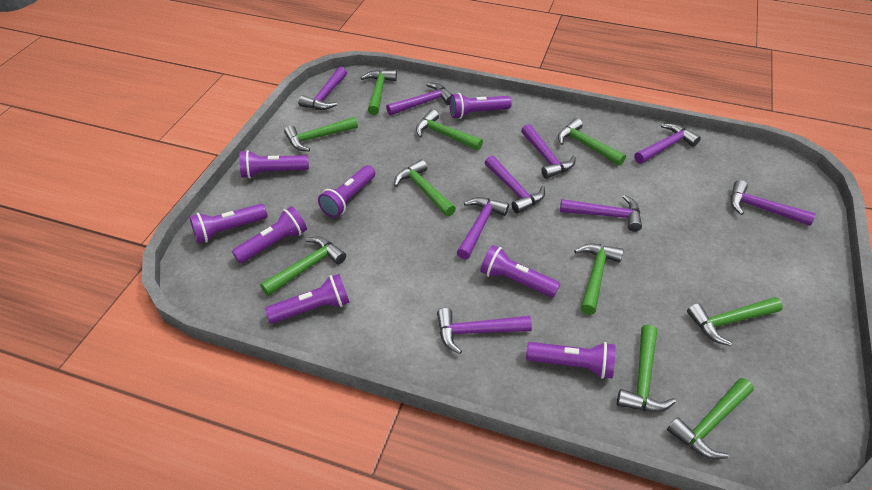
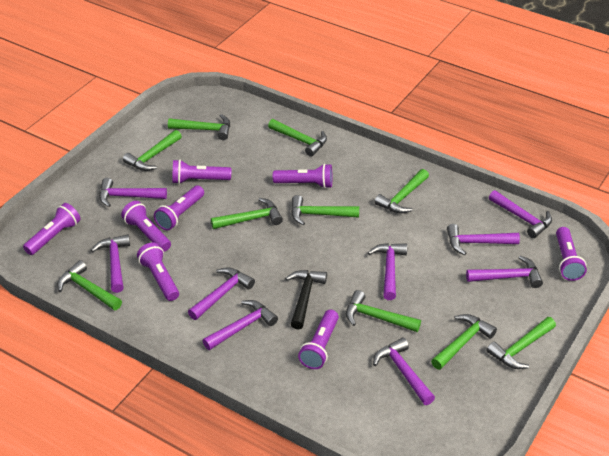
black hammer: 0 -> 1

